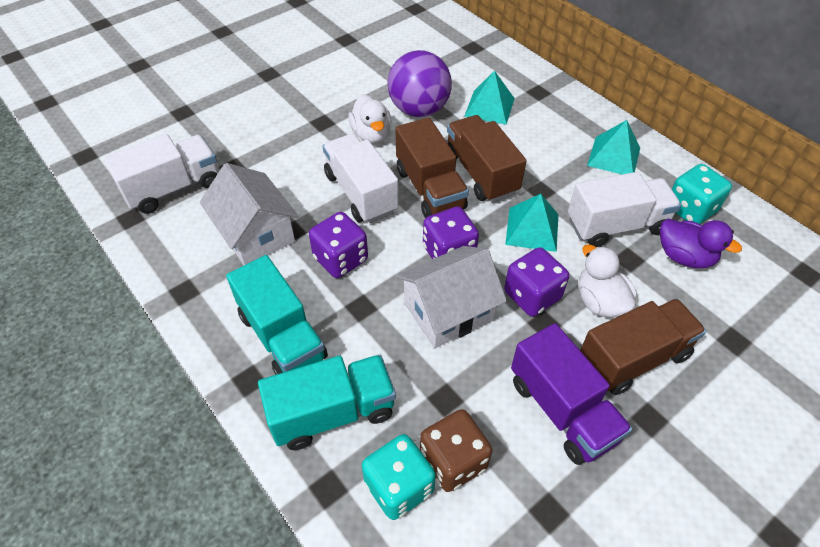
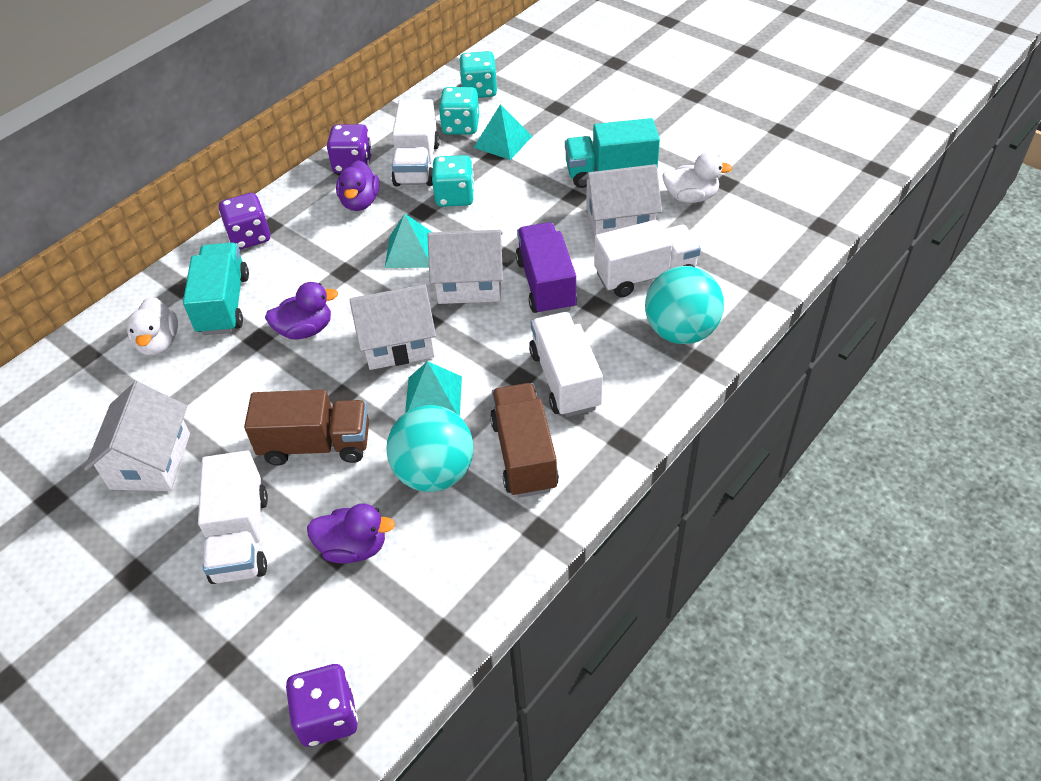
brown dice: 1 -> 0
brown truck: 3 -> 2
purple ball: 1 -> 0
purple duck: 1 -> 3
turquoise ball: 0 -> 2
turquoise dice: 2 -> 3
white house: 2 -> 4
white truck: 3 -> 4

